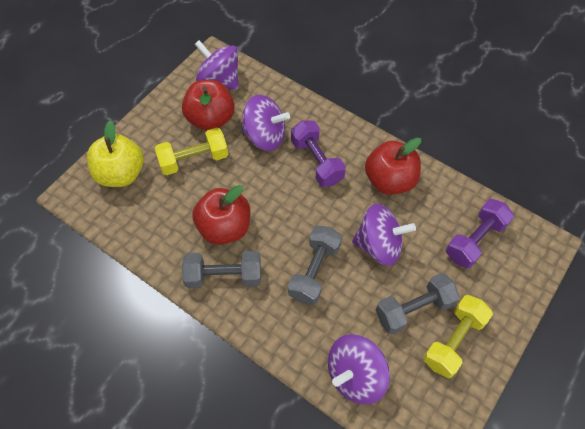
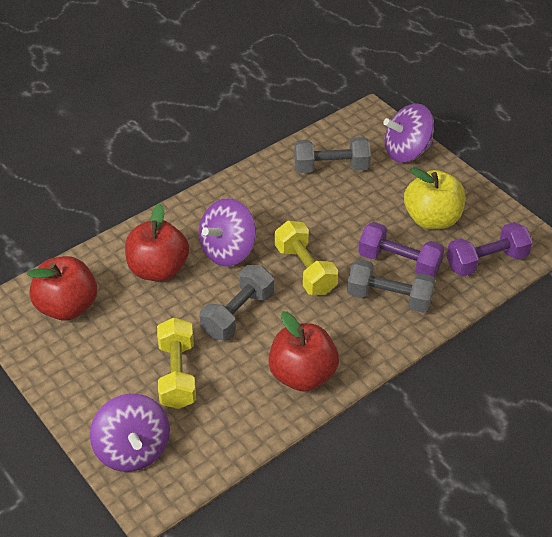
purple spinning top: 4 -> 3

